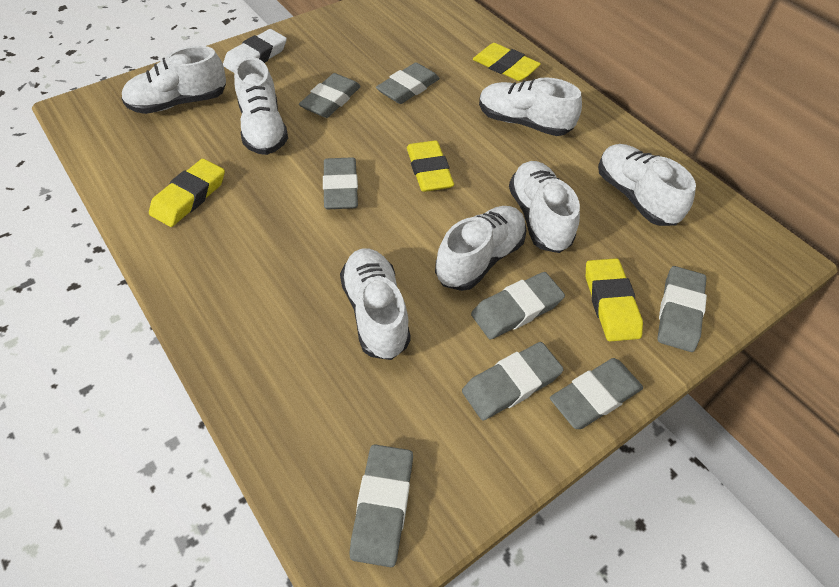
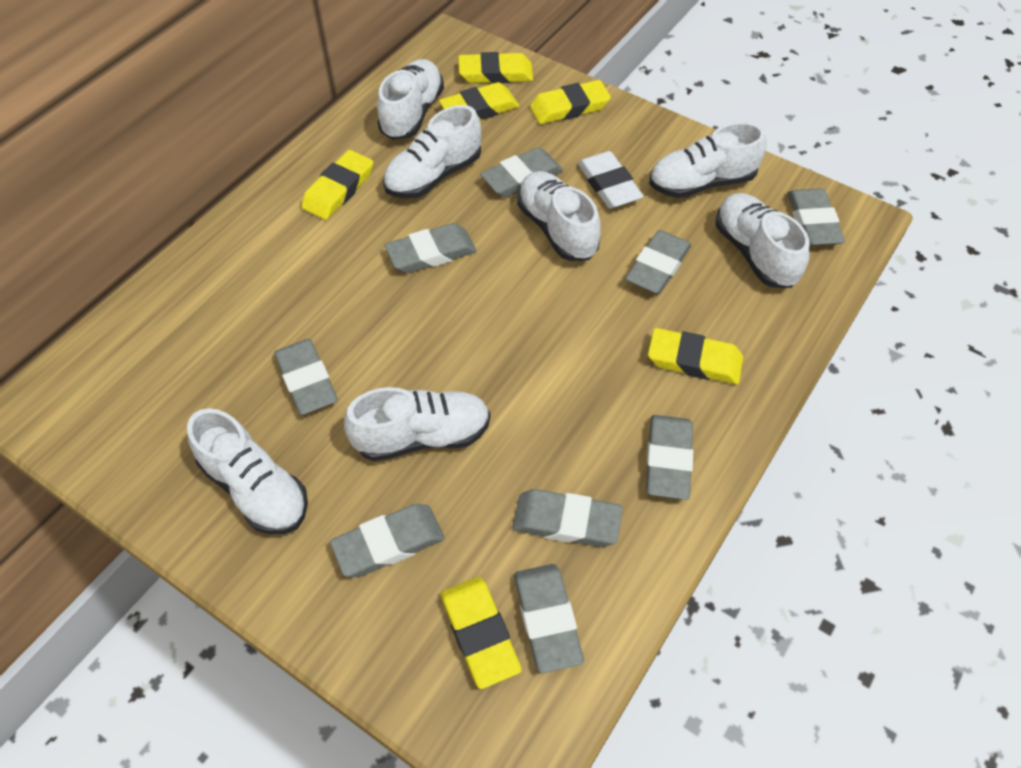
grey eraser: 8 -> 9
yellow eraser: 4 -> 6

